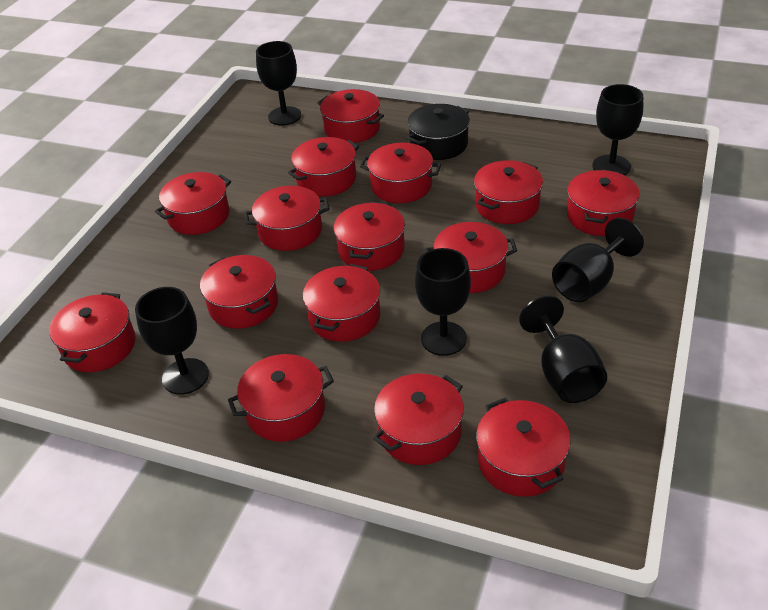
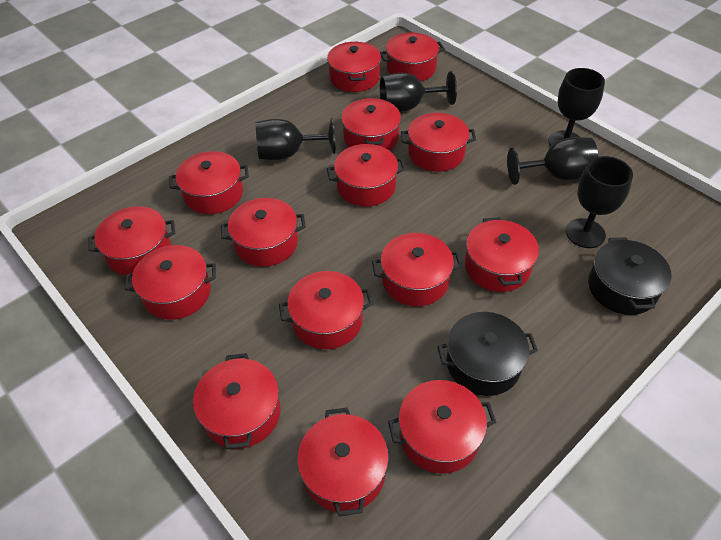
black goblet: 6 -> 5
black pot: 1 -> 2

